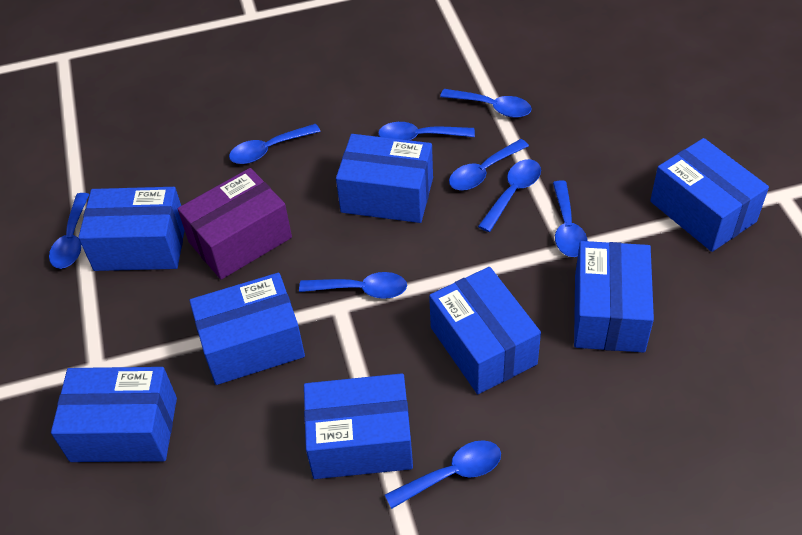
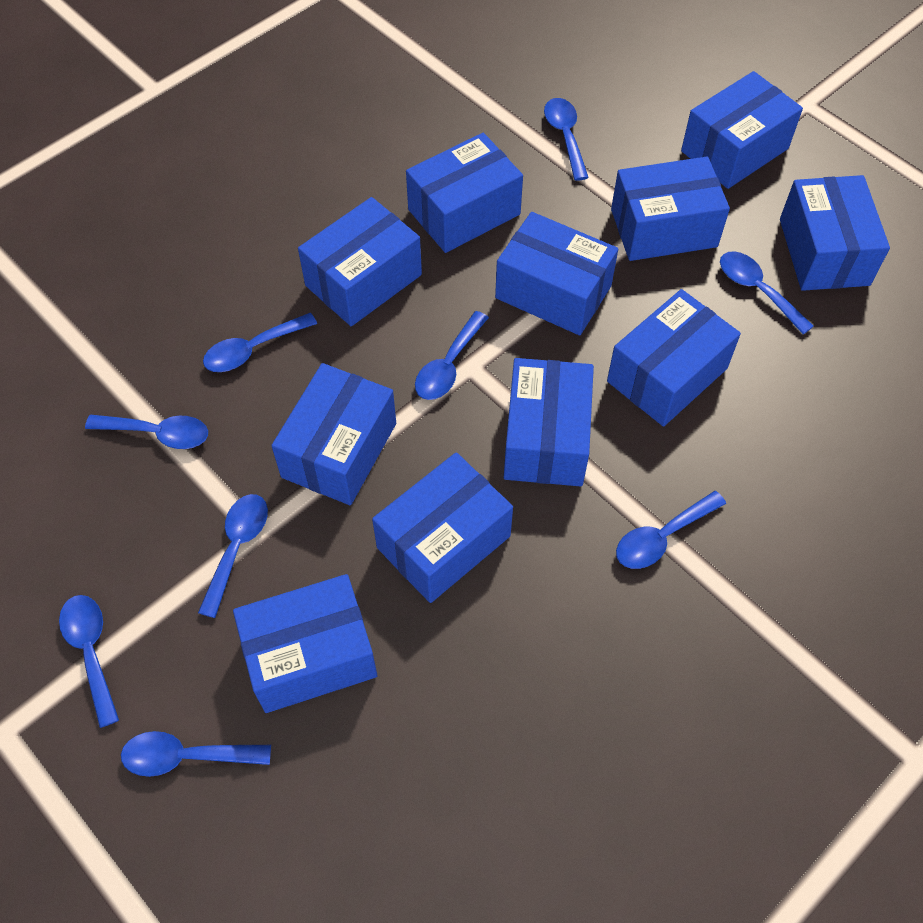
blue box: 8 -> 11
purple box: 1 -> 0

